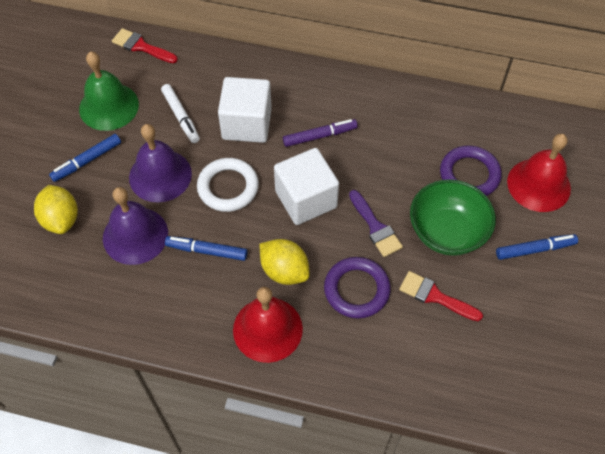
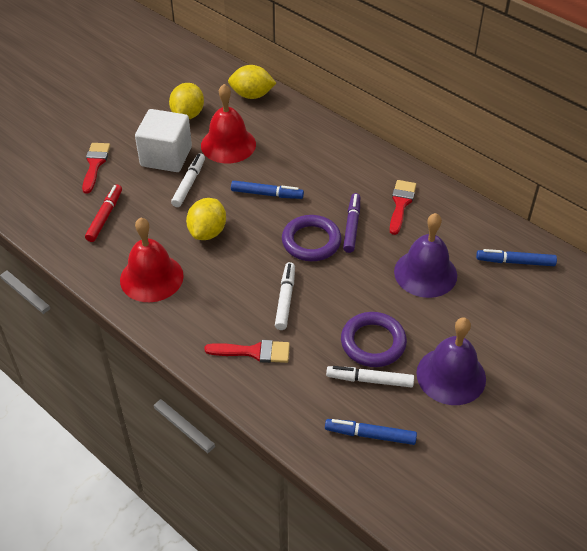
green bell: 1 -> 0
green bowl: 1 -> 0
purple brush: 1 -> 0
red brush: 2 -> 3
red marker: 0 -> 1
white cube: 2 -> 1
white marker: 1 -> 3
white ring: 1 -> 0
yellow lemon: 2 -> 3

